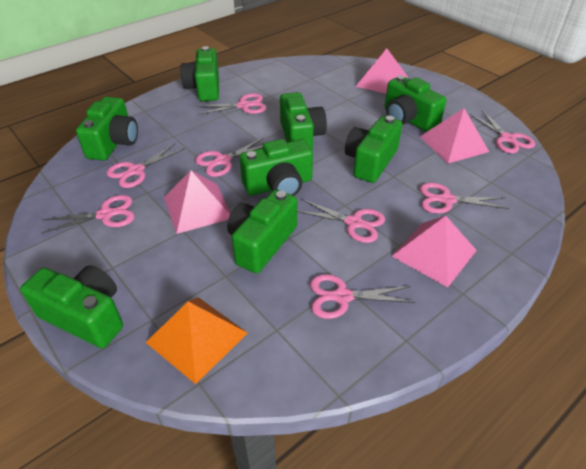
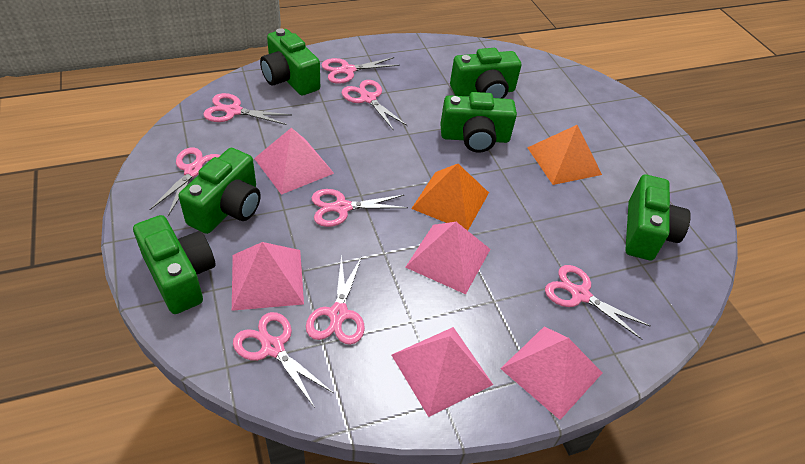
green camera: 8 -> 6
orange pyramid: 1 -> 2
pink pyramid: 4 -> 5

